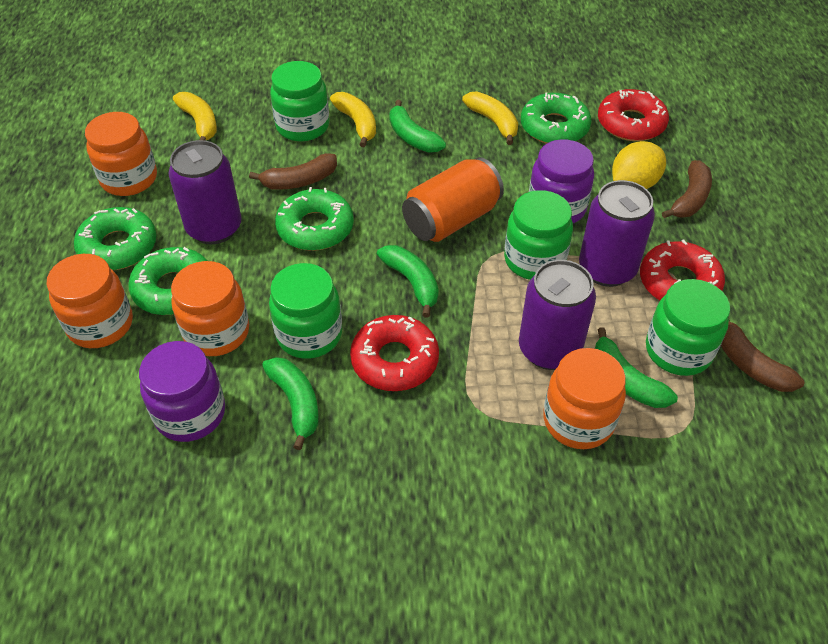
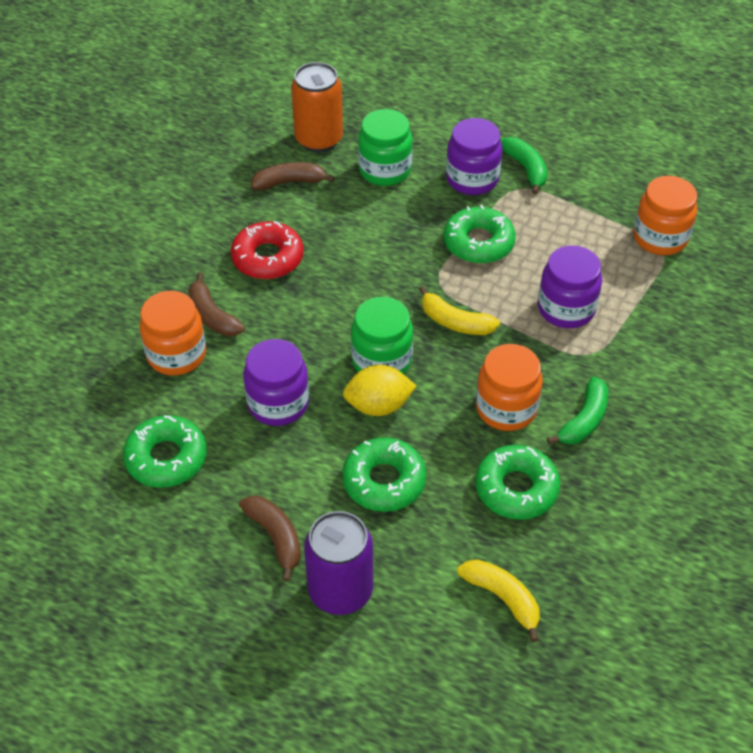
green banana: 4 -> 2
green jar: 4 -> 2
orange jar: 4 -> 3
purple can: 3 -> 1
purple jar: 2 -> 3
red donut: 3 -> 1
yellow banana: 3 -> 2

